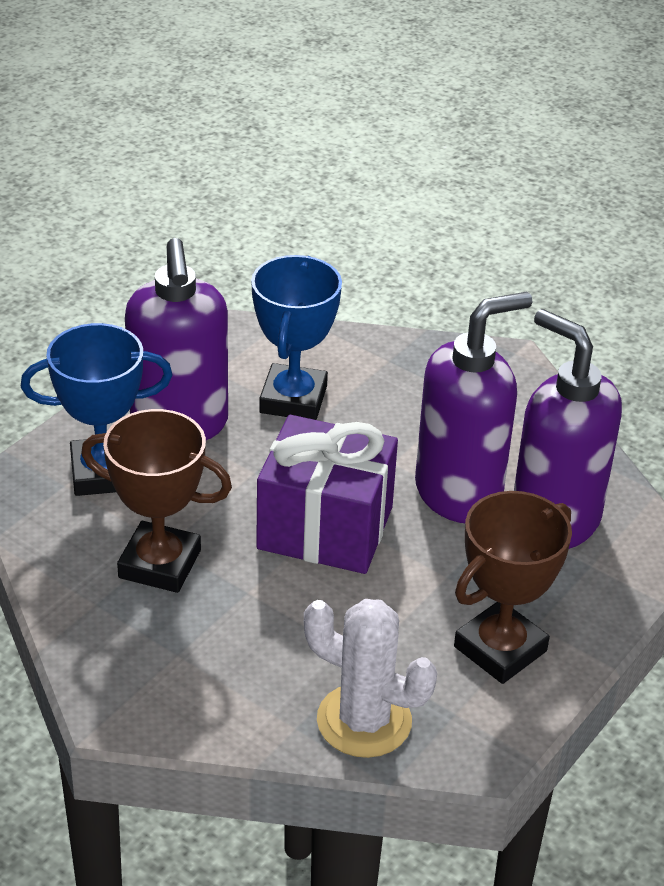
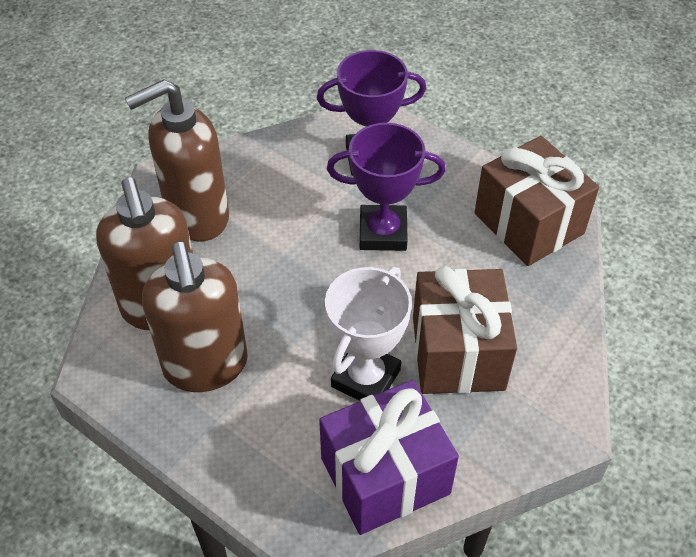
blue trophy: 2 -> 0
brown gift: 0 -> 2
brown soap dispenser: 0 -> 3
brown trophy: 2 -> 0
purple soap dispenser: 3 -> 0
purple trophy: 0 -> 2
white cactus: 1 -> 0
white trophy: 0 -> 1

